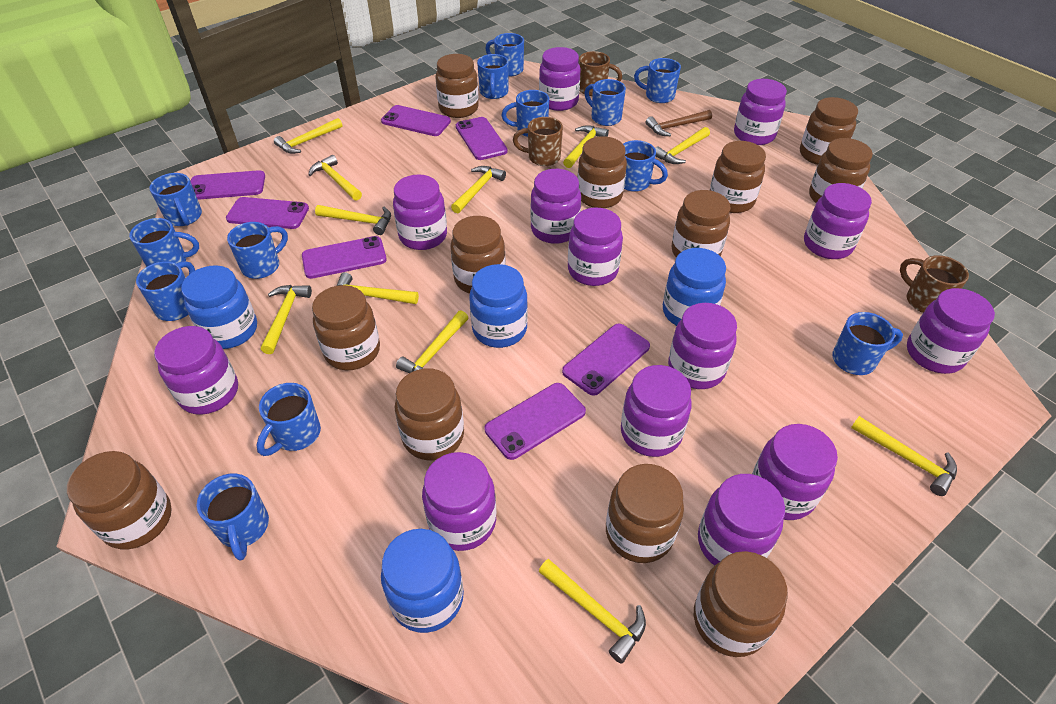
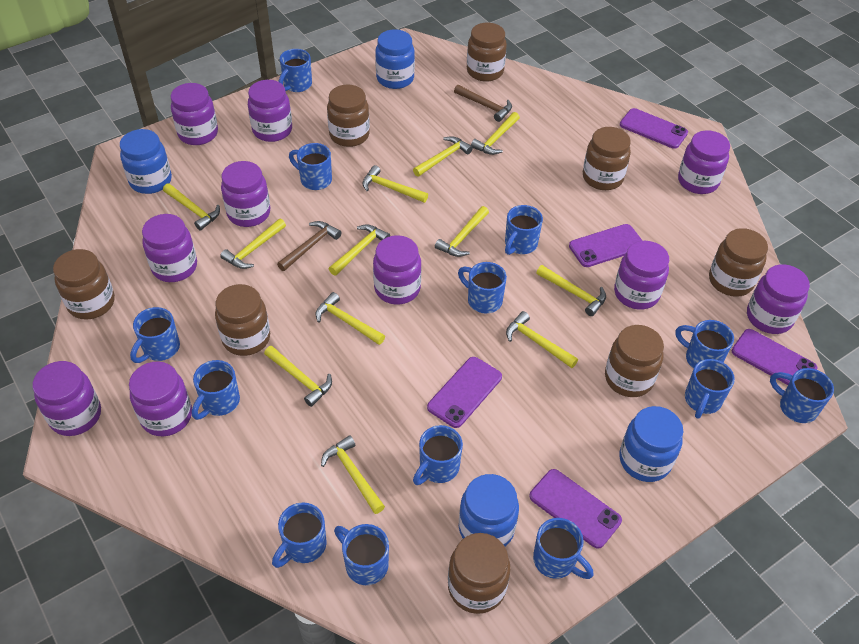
brown hammer: 1 -> 2
brown jar: 12 -> 8
brown mug: 3 -> 0
purple jar: 13 -> 10
purple phone: 7 -> 5
yellow hammer: 11 -> 12

